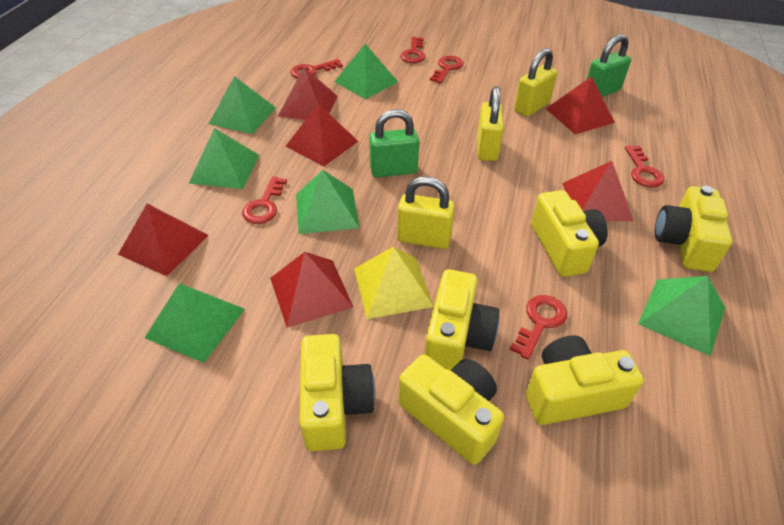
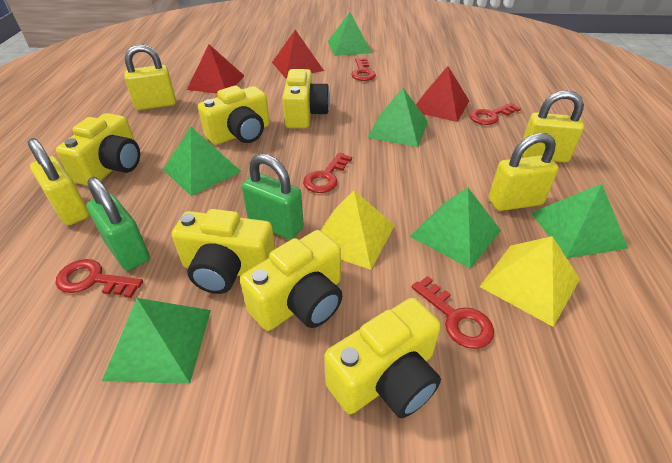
red key: 6 -> 5
red pyramid: 6 -> 3
yellow padlock: 3 -> 4
yellow pyramid: 1 -> 2

